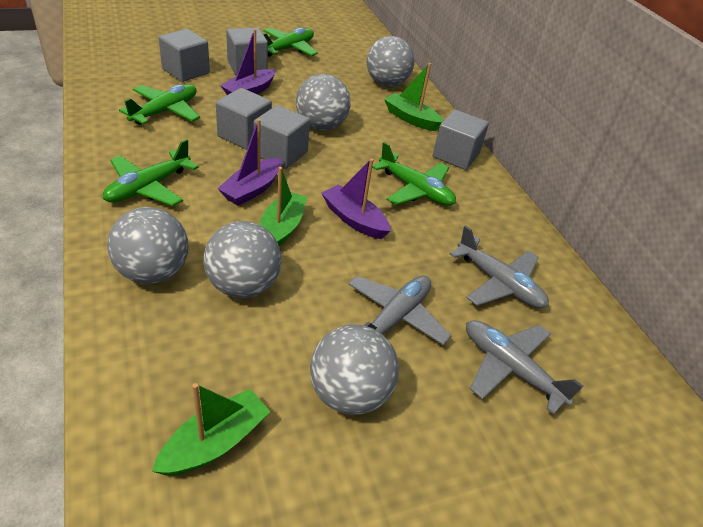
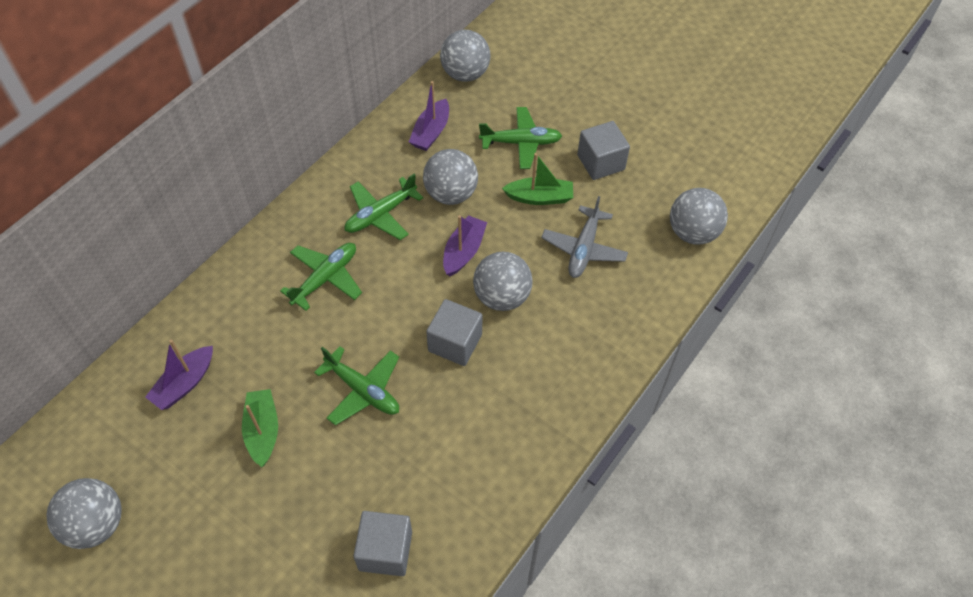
green boat: 3 -> 2
grey cube: 5 -> 3
grey plane: 3 -> 1

